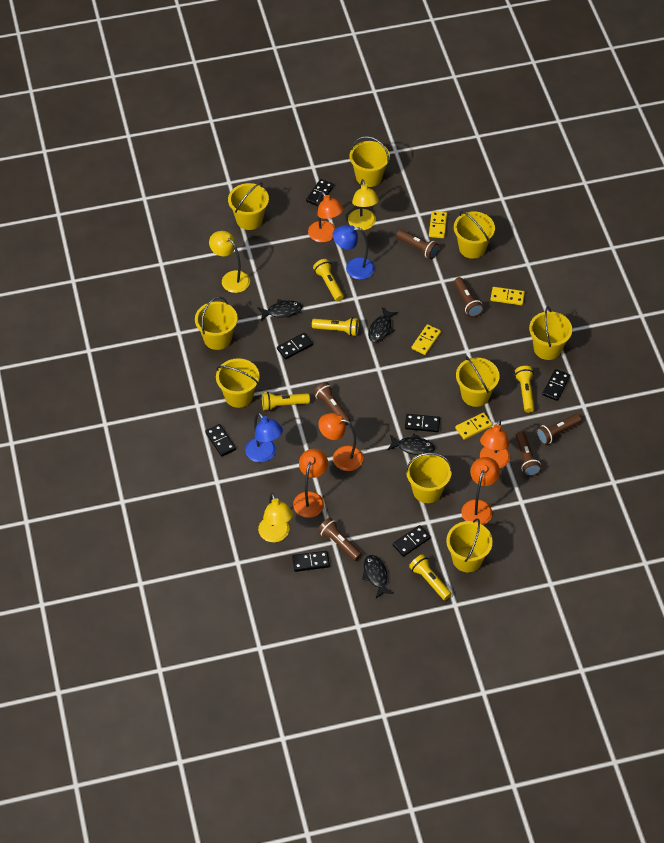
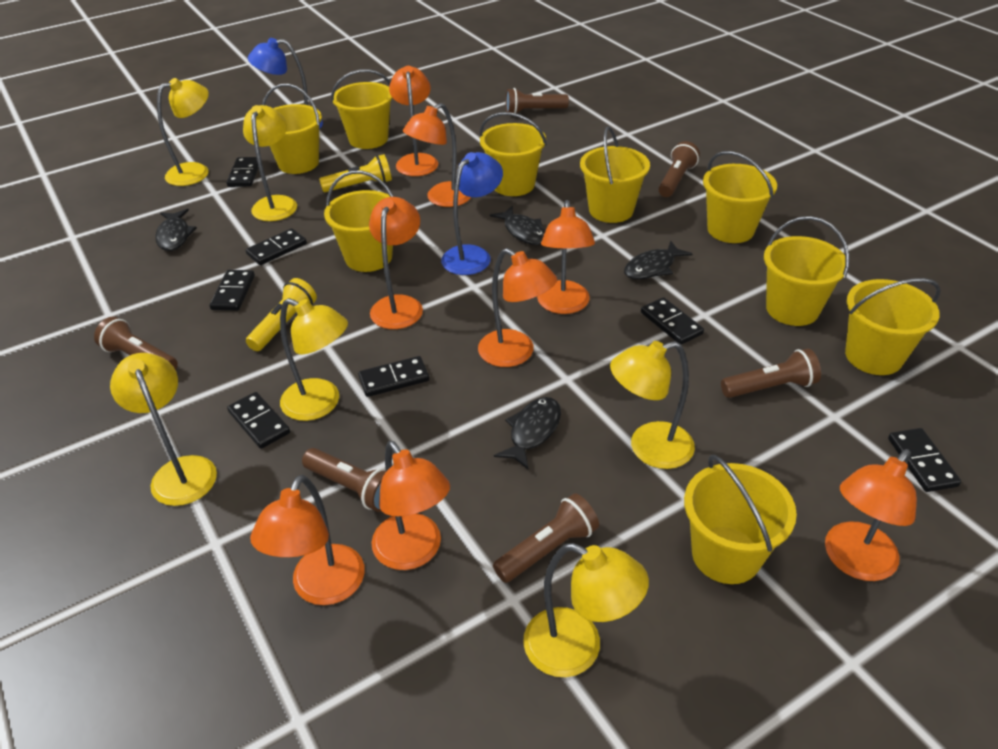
orange lamp: 5 -> 8
yellow domino: 4 -> 0
yellow flashlight: 5 -> 2
yellow lamp: 3 -> 6

